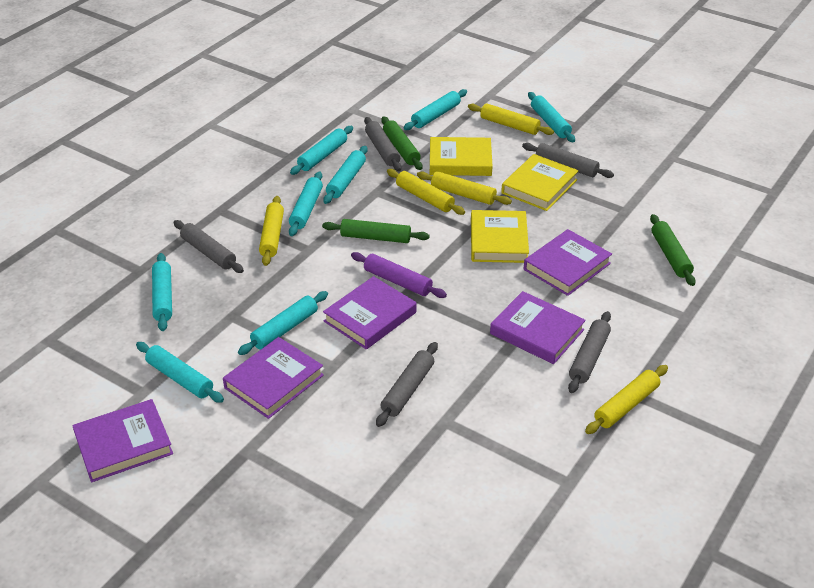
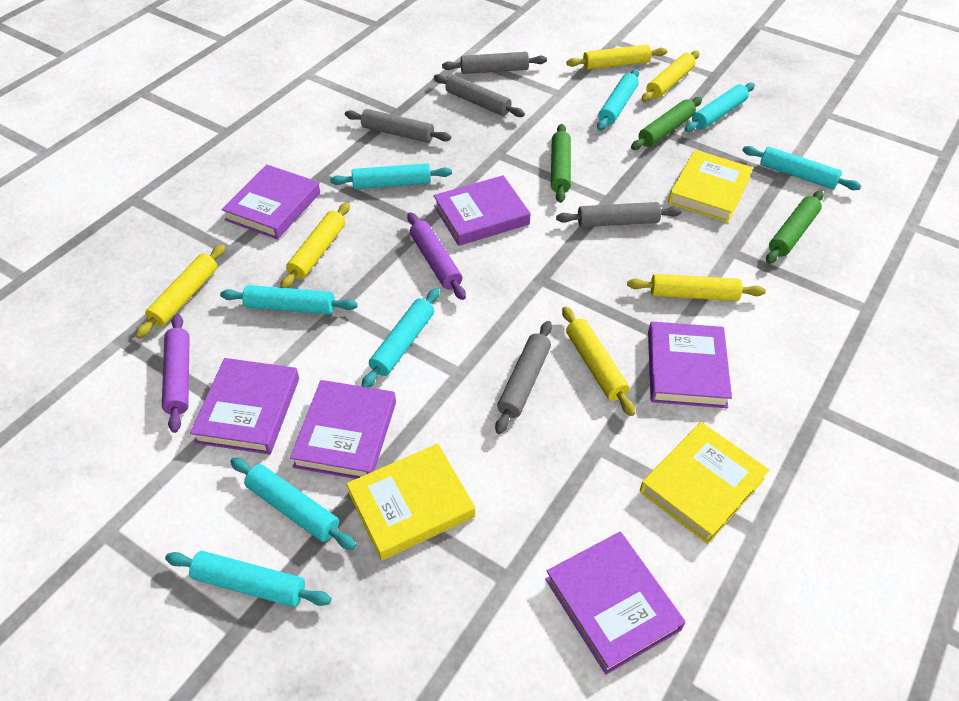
purple book: 5 -> 6
purple rolling pin: 1 -> 2
yellow rolling pin: 5 -> 6

